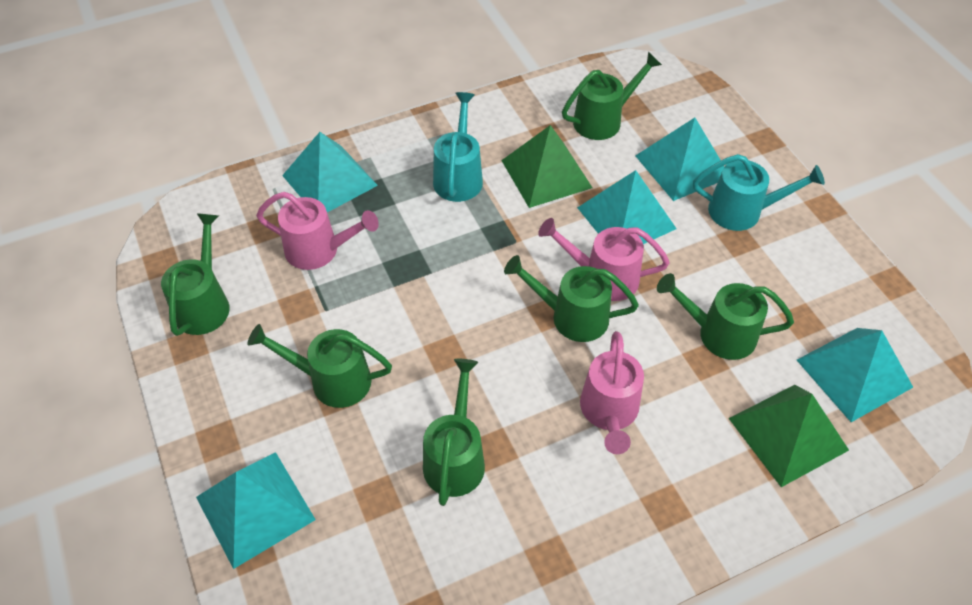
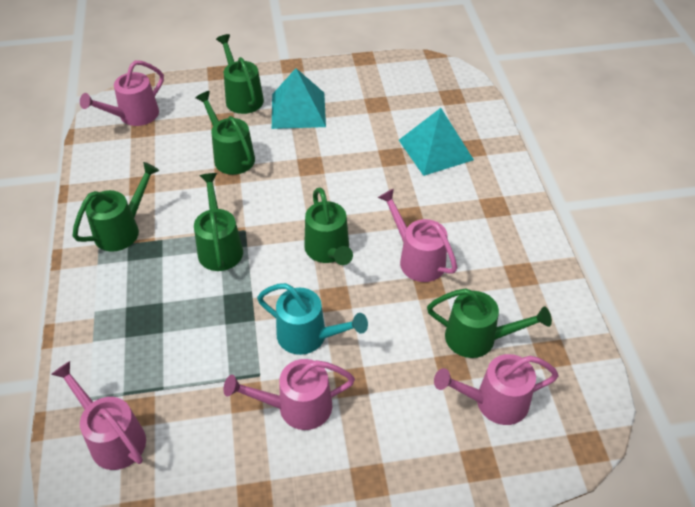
green pyramid: 2 -> 0
pink watering can: 3 -> 5
turquoise pyramid: 5 -> 2
turquoise watering can: 2 -> 1

